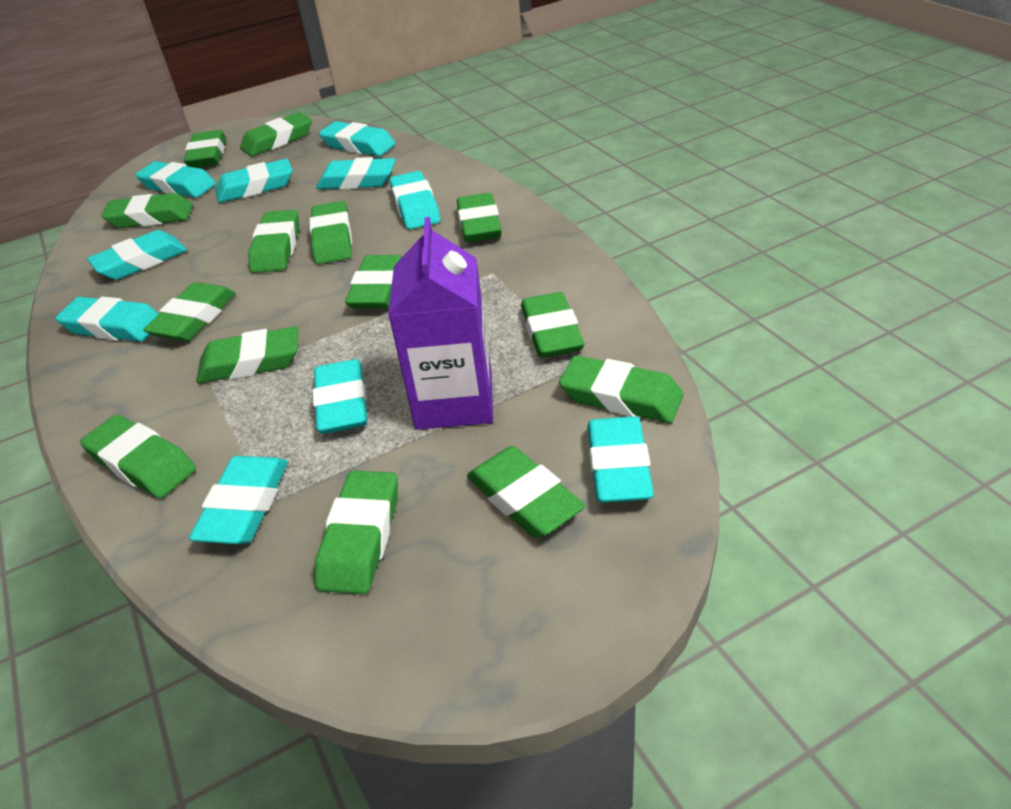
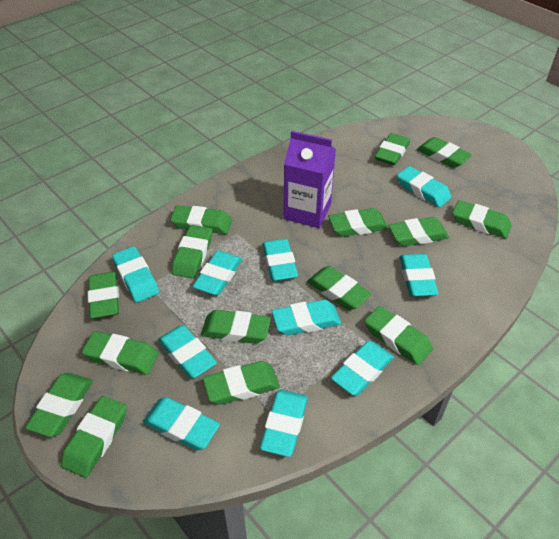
green eraser: 14 -> 15

